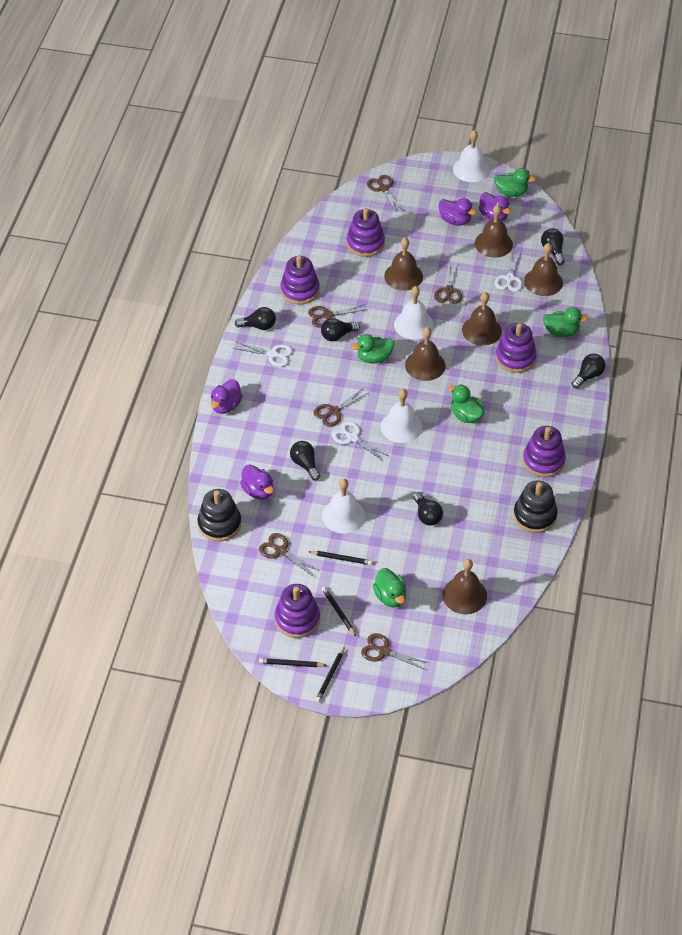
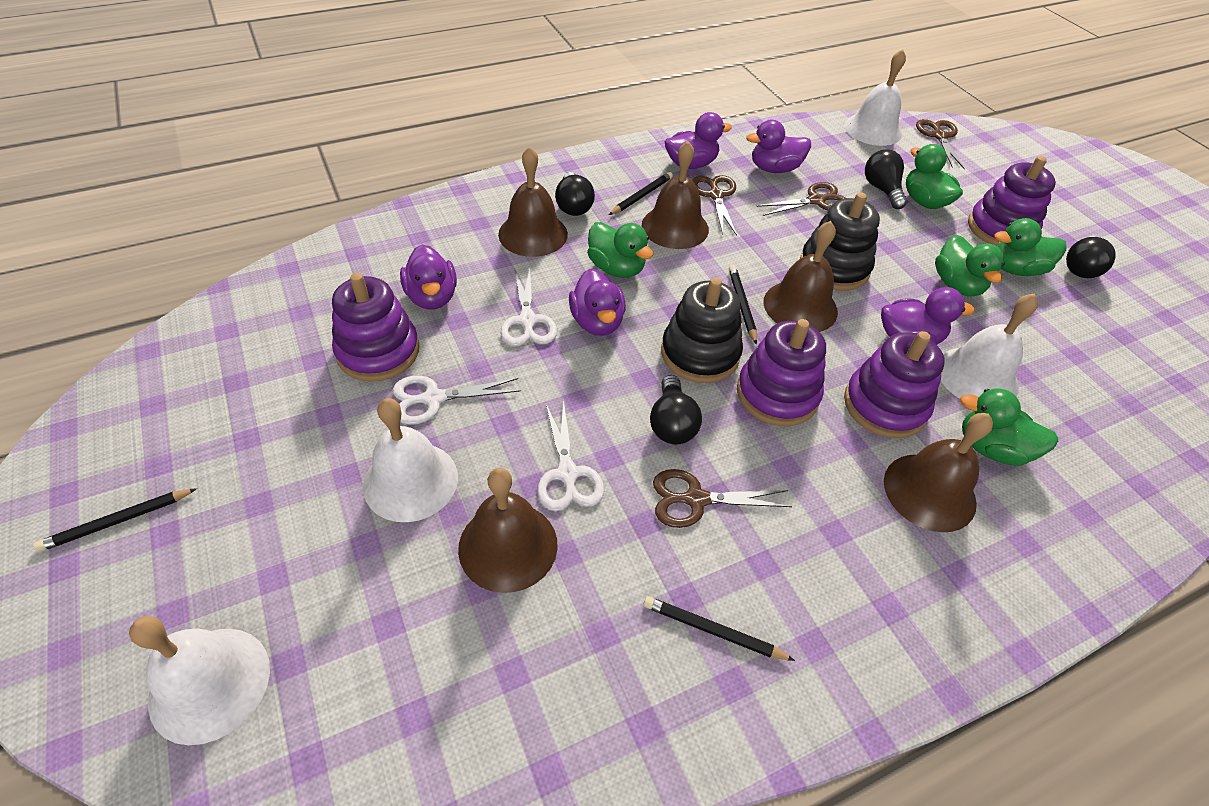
black light bulb: 6 -> 4
brown bell: 6 -> 5
brown scissors: 6 -> 4
purple duck: 4 -> 5
purple stacking toy: 5 -> 4

